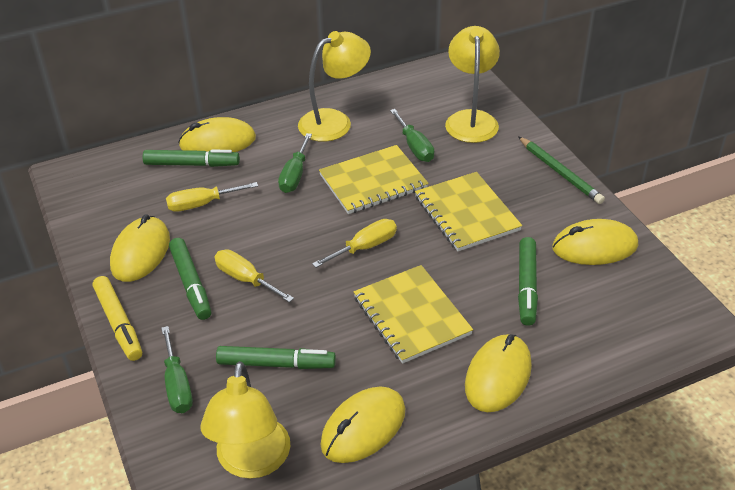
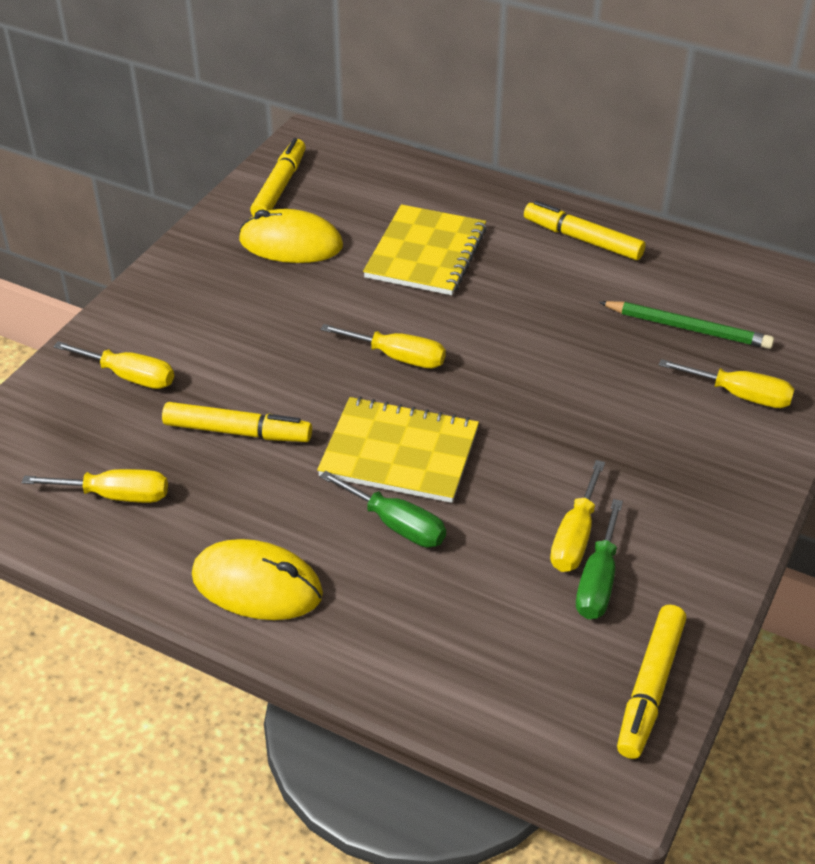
green marker: 4 -> 0
green screwdriver: 3 -> 2
yellow lamp: 3 -> 0
yellow marker: 1 -> 4
yellow mouse: 5 -> 2
yellow notebook: 3 -> 2
yellow screwdriver: 3 -> 5

